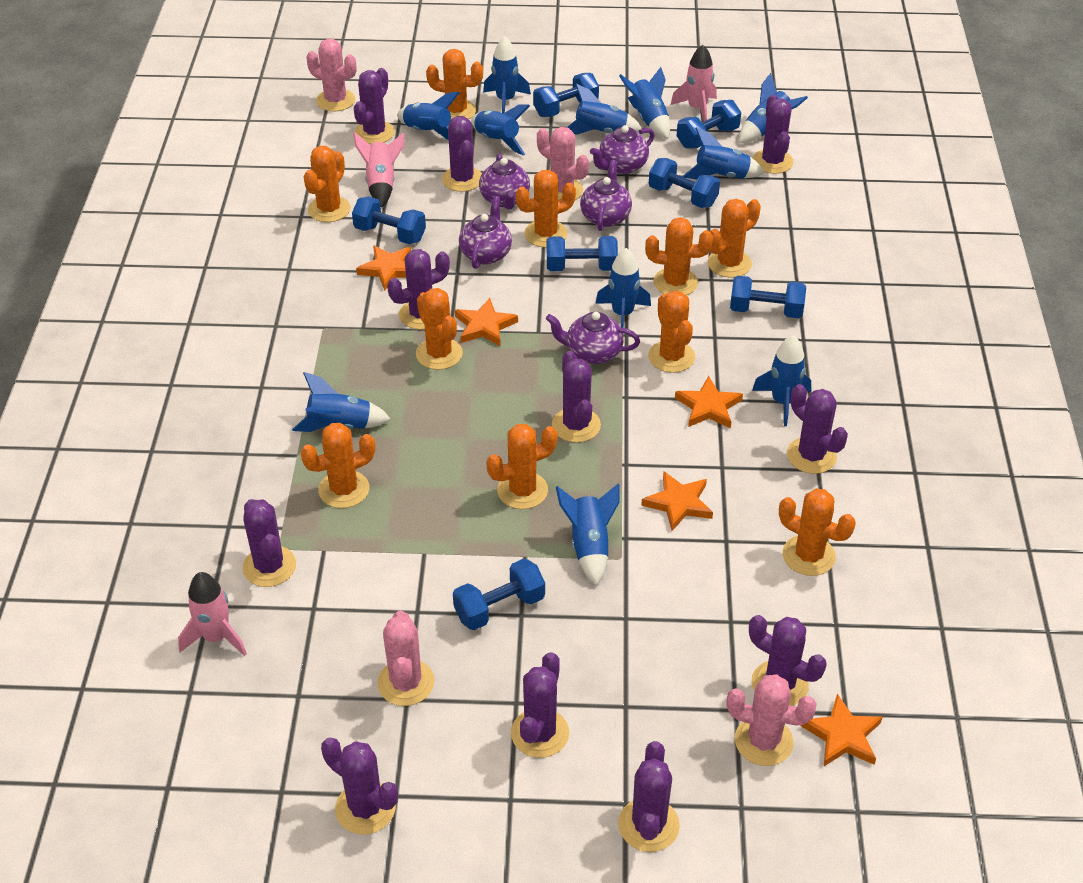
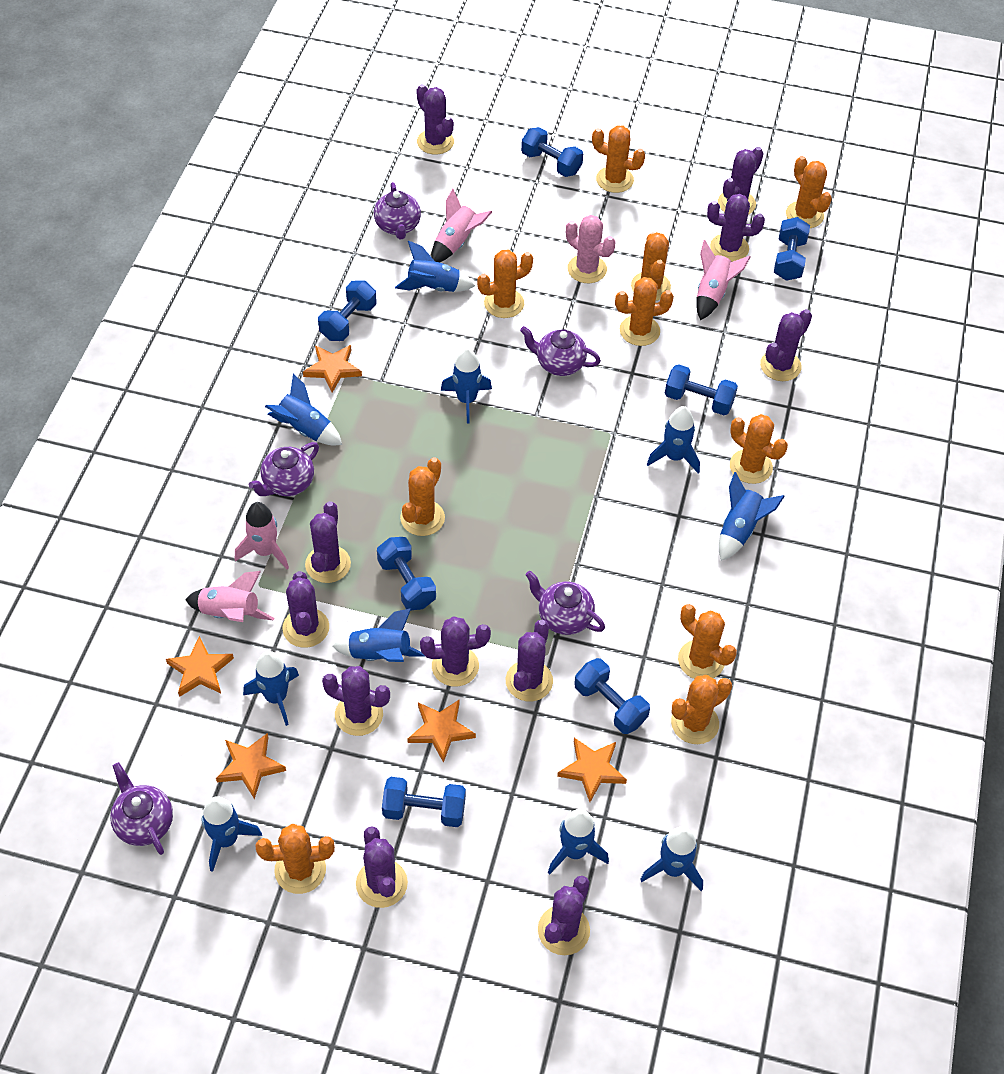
blue rocket: 11 -> 10
pink cactus: 4 -> 1
pink rocket: 3 -> 4

